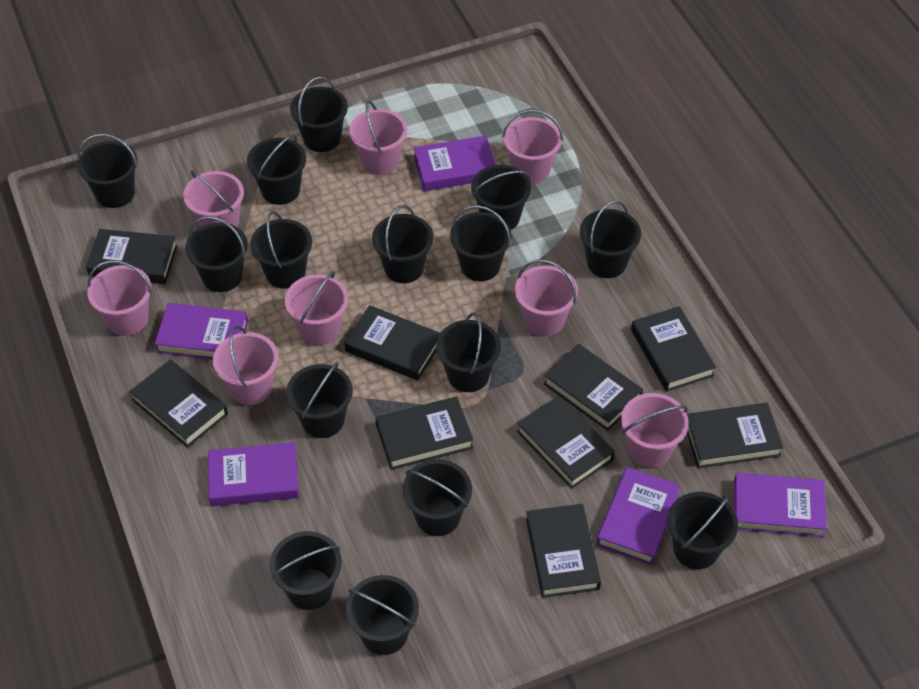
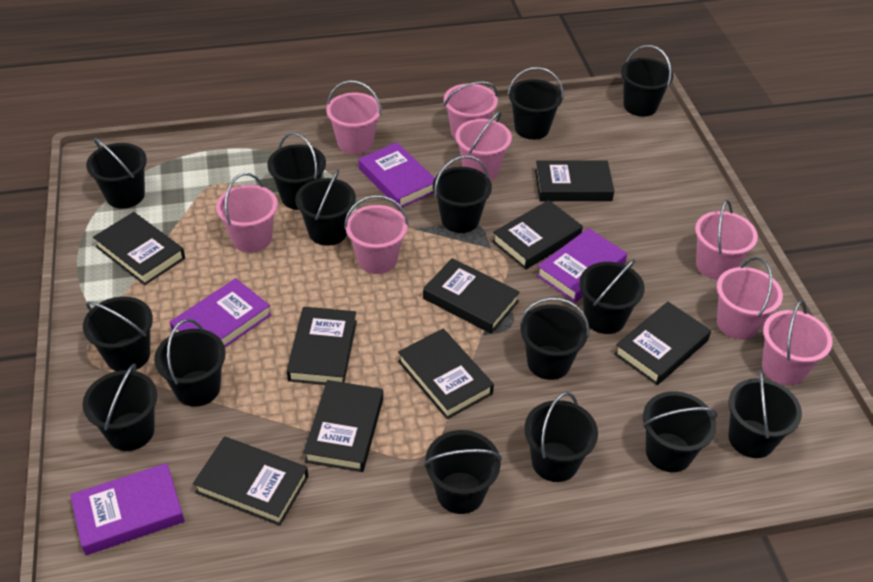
purple book: 5 -> 4

